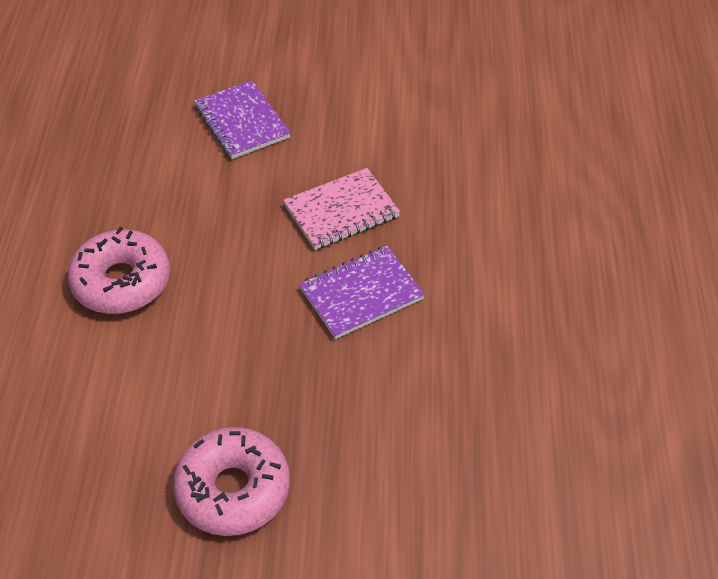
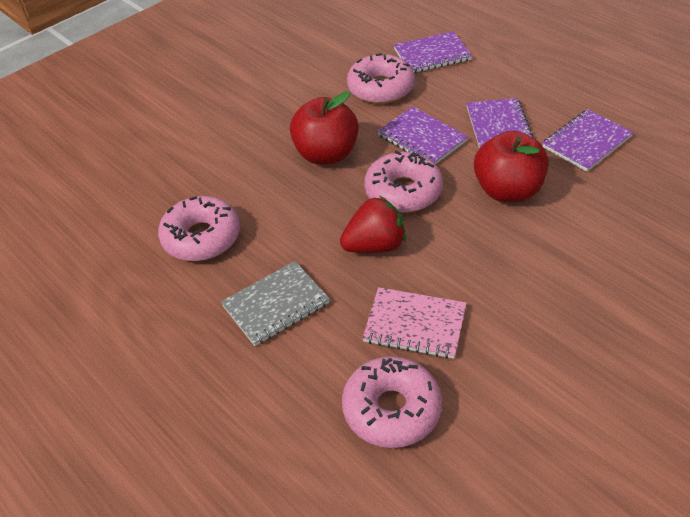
grey notebook: 0 -> 1
pink donut: 2 -> 4
purple notebook: 2 -> 4
red apple: 0 -> 2
red strawberry: 0 -> 1

